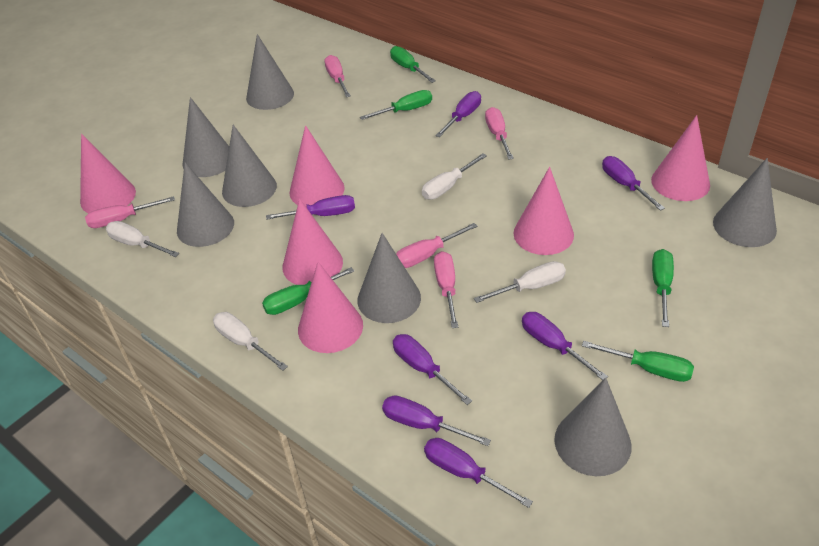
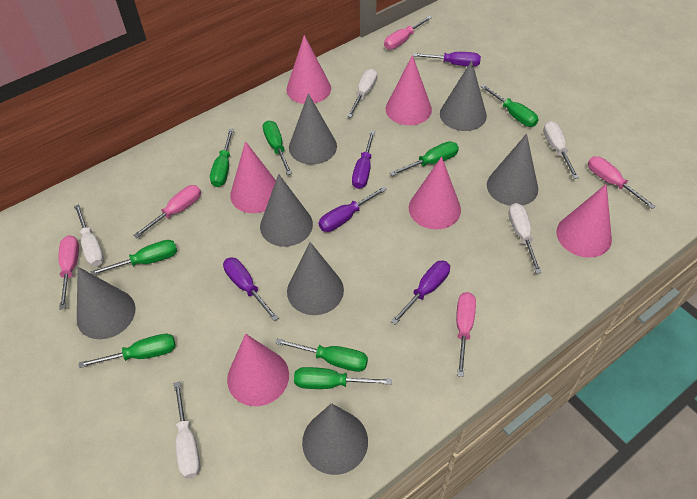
green screwdriver: 5 -> 8
purple screwdriver: 7 -> 5
white screwdriver: 4 -> 5

